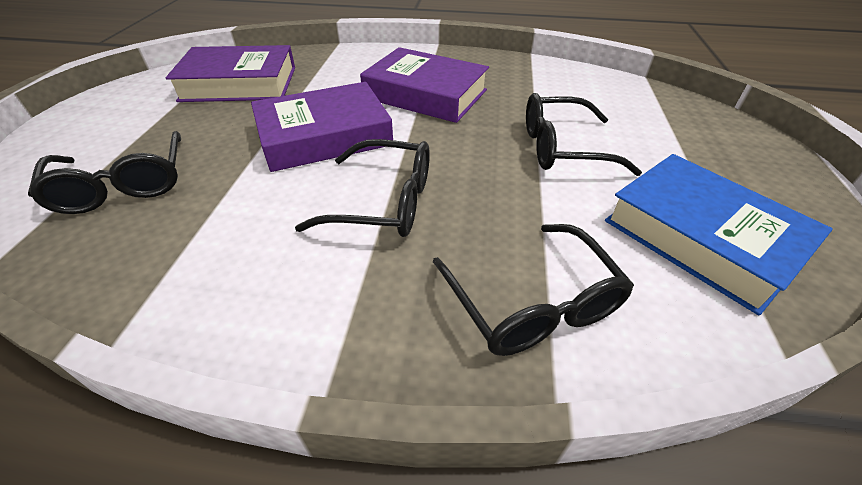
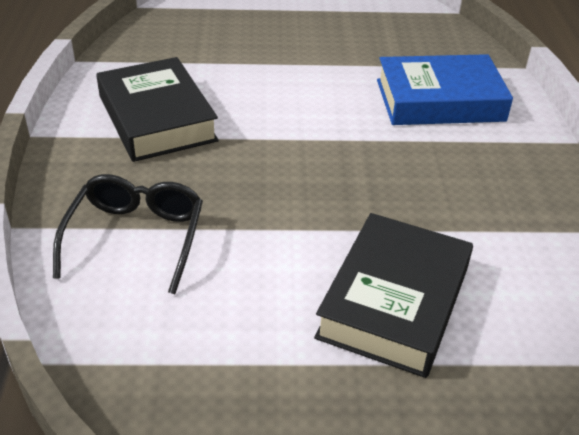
black book: 0 -> 2
black glasses: 4 -> 1
purple book: 3 -> 0

